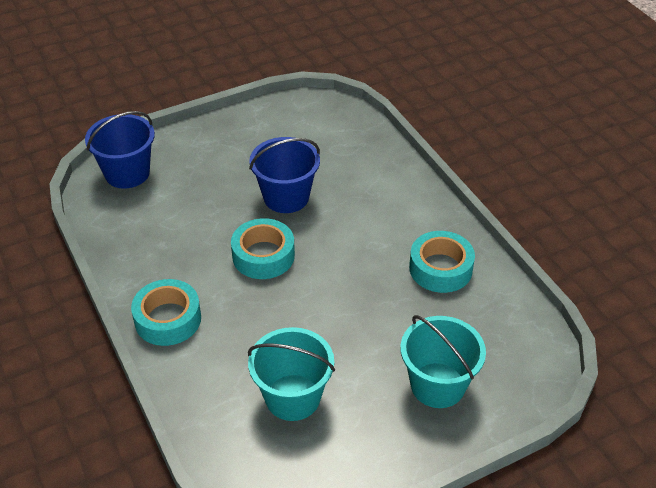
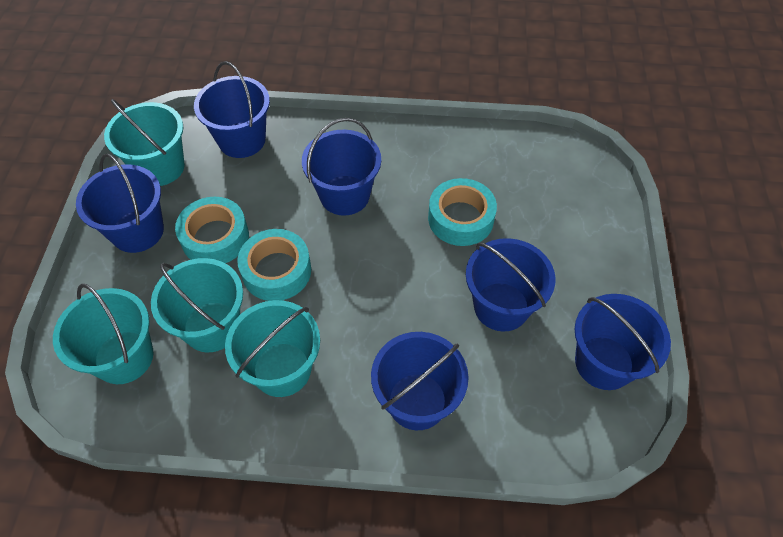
blue bucket: 2 -> 6
turquoise bucket: 2 -> 4

